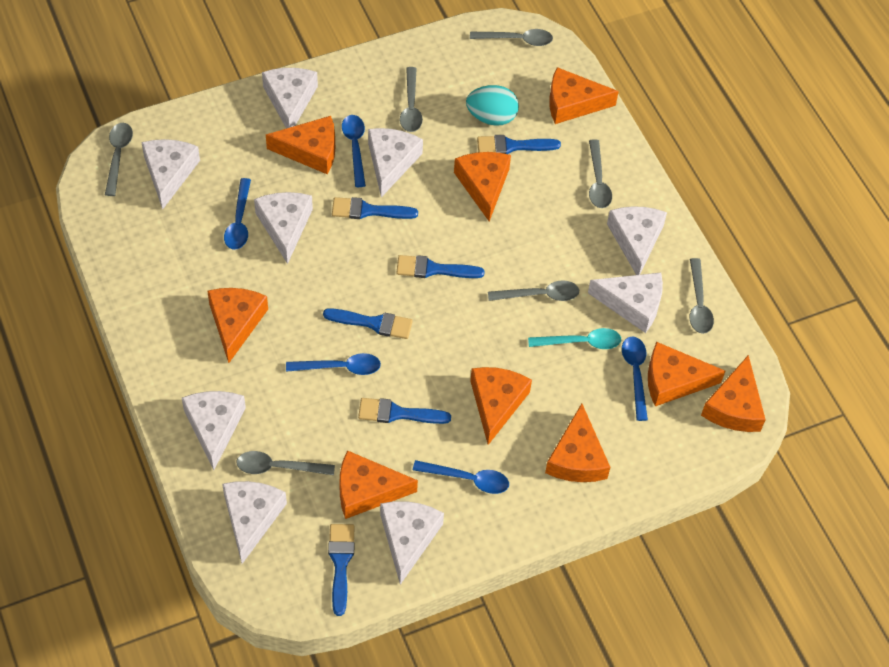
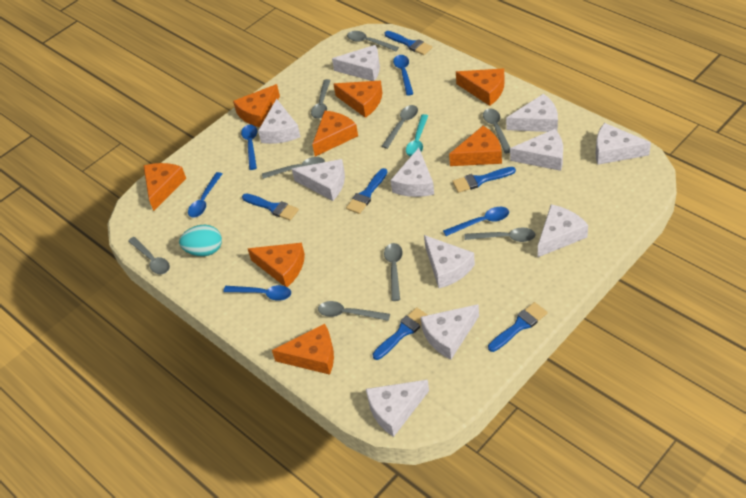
grey spoon: 7 -> 9
orange cheese: 9 -> 8
white cheese: 9 -> 11

